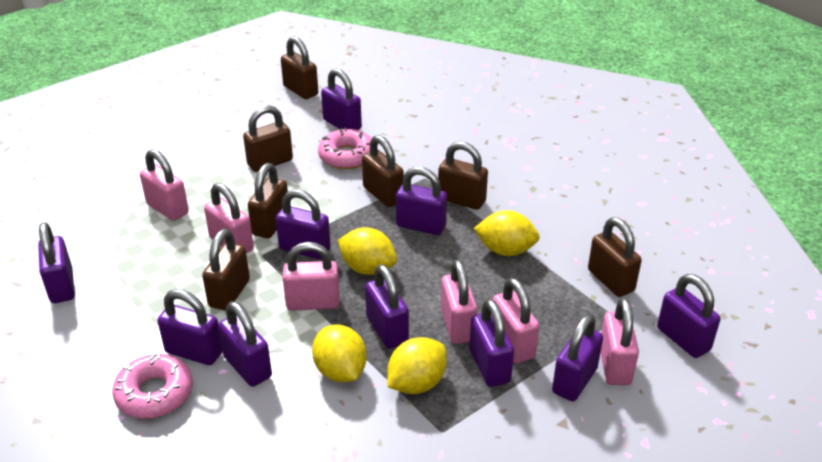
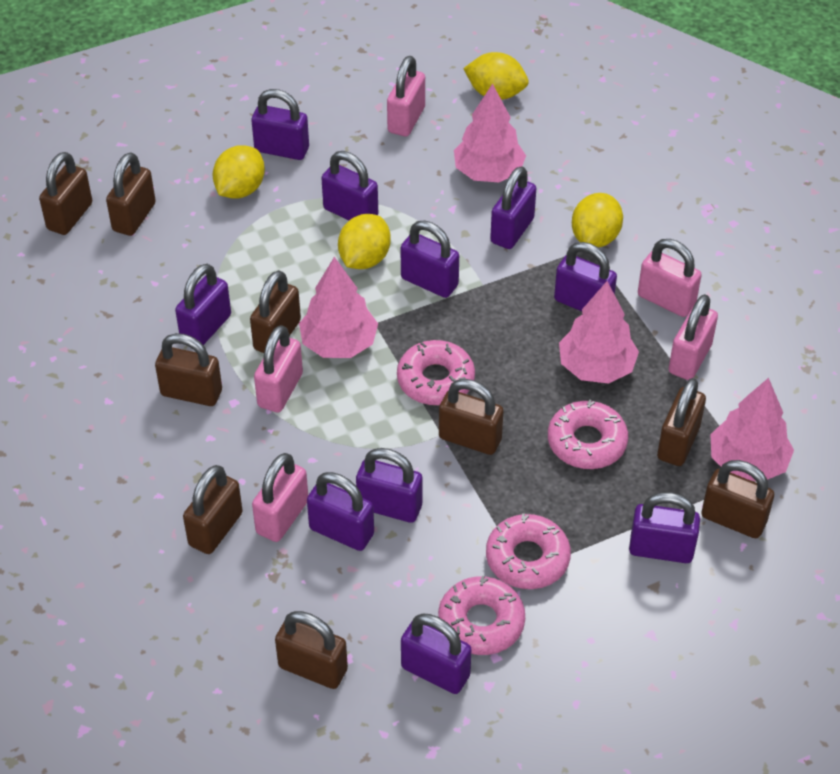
brown padlock: 7 -> 9
pink donut: 2 -> 4
pink padlock: 6 -> 5
pink tree: 0 -> 4

